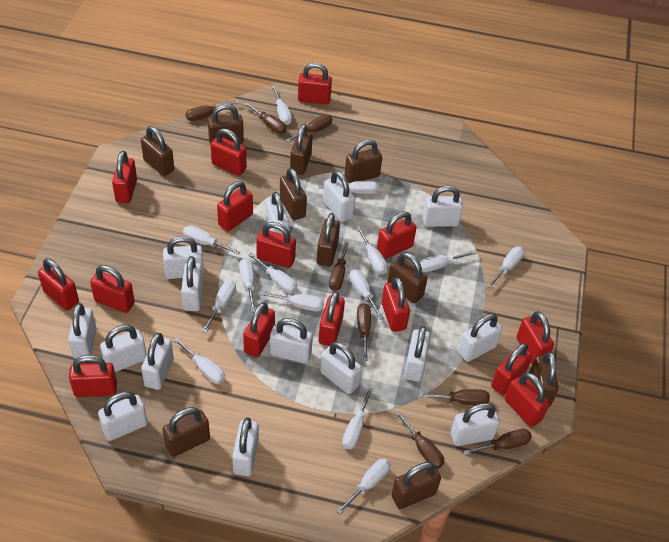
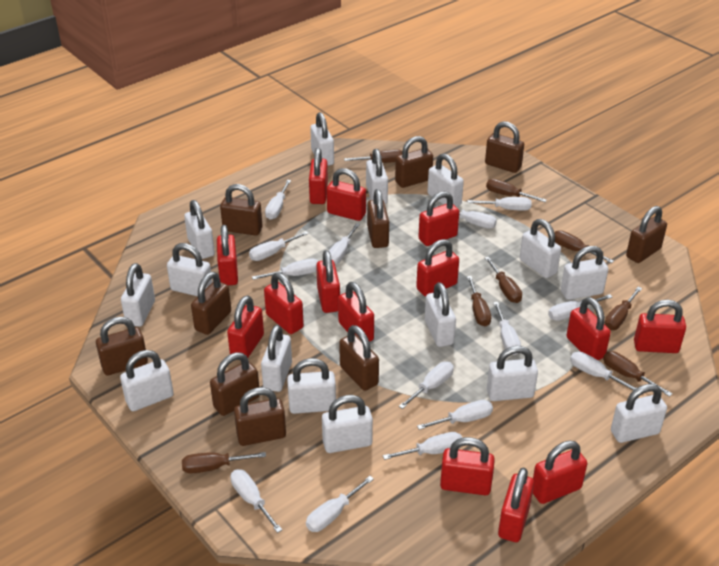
red padlock: 15 -> 14

